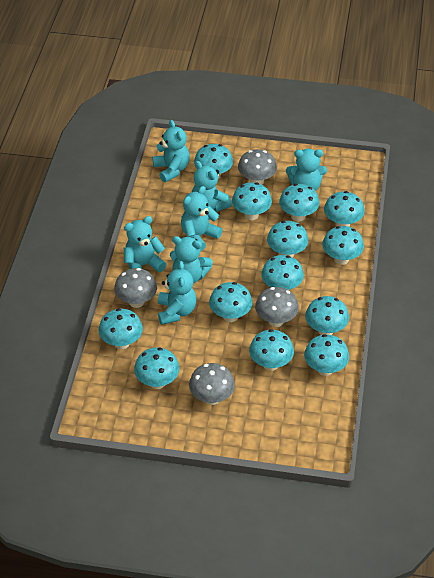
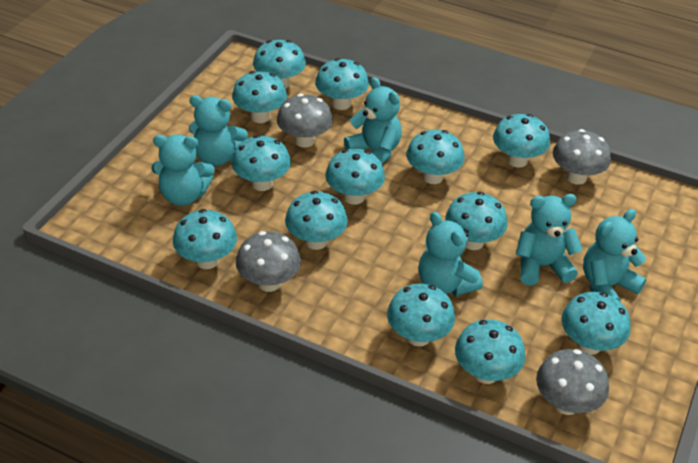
turquoise teddy bear: 7 -> 6

